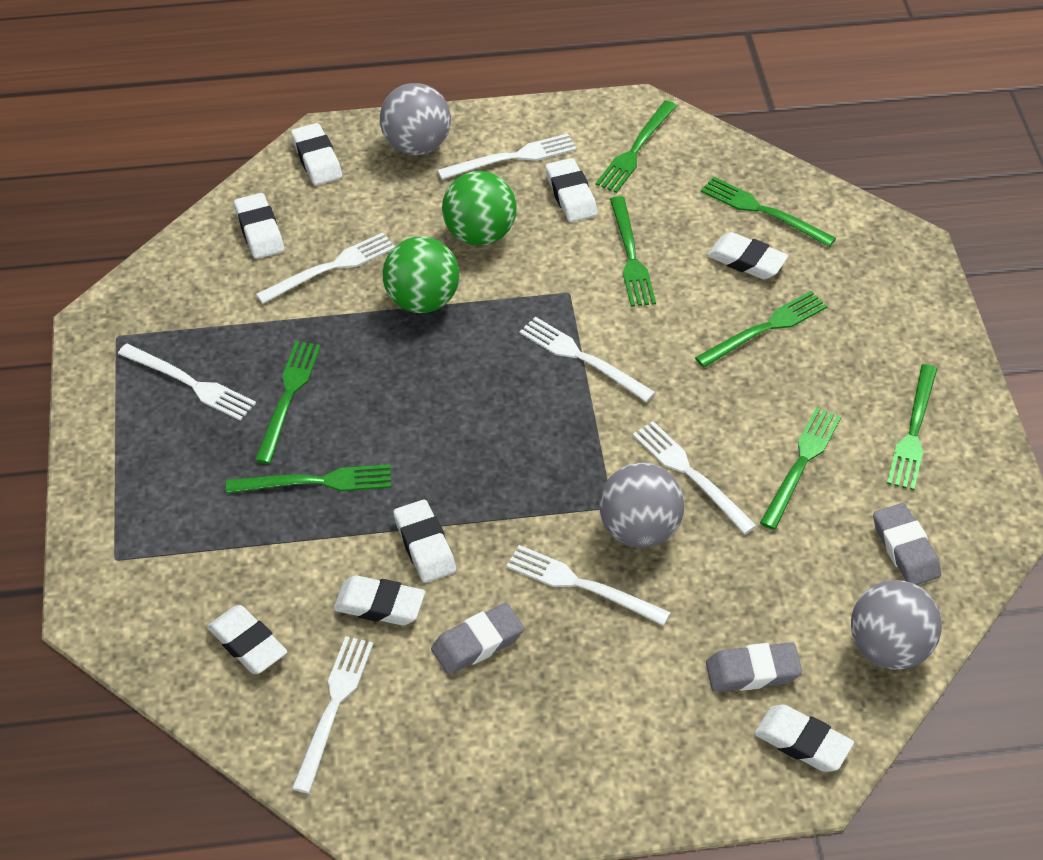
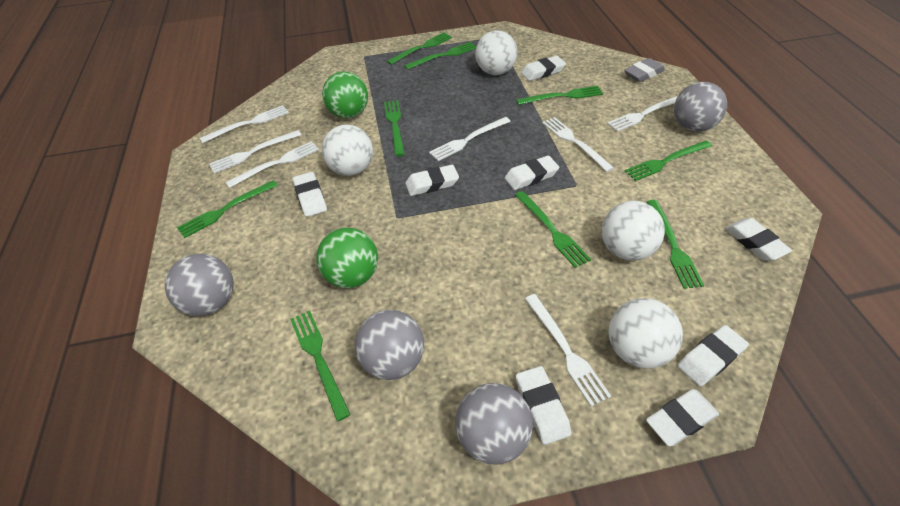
green fork: 8 -> 9
grey ball: 3 -> 4
grey eraser: 3 -> 1
white ball: 0 -> 4

